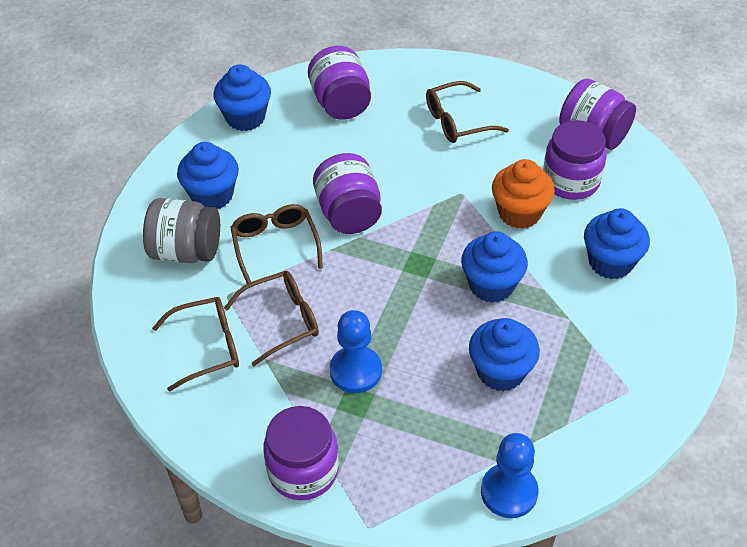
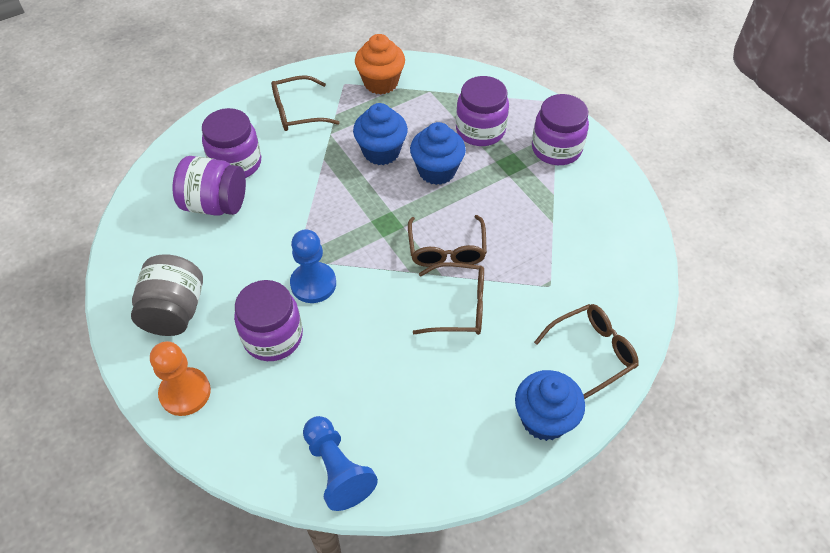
blue cupcake: 5 -> 3
orange pawn: 0 -> 1

